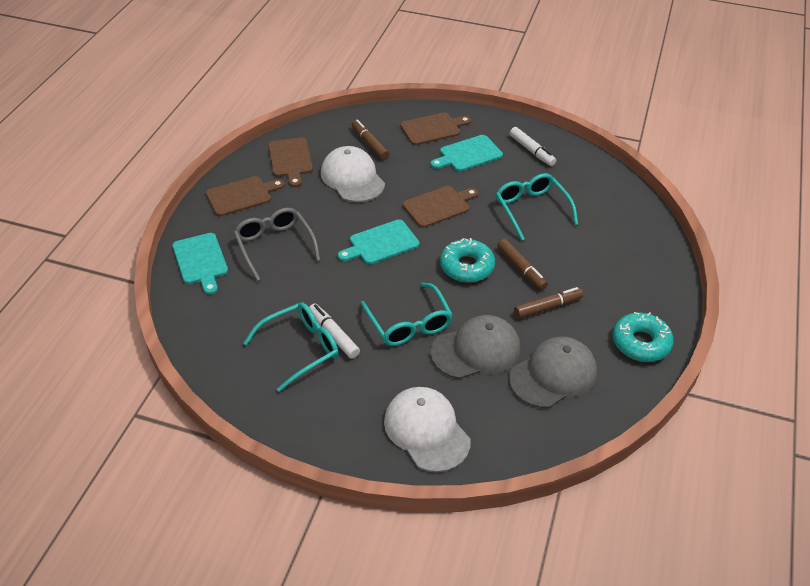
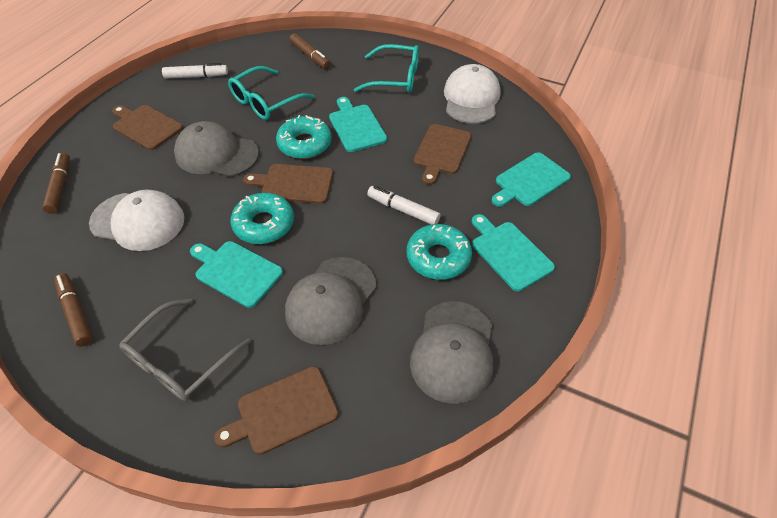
grey cap: 2 -> 3
turquoise cutting board: 3 -> 4
turquoise donut: 2 -> 3
turquoise glasses: 3 -> 2

